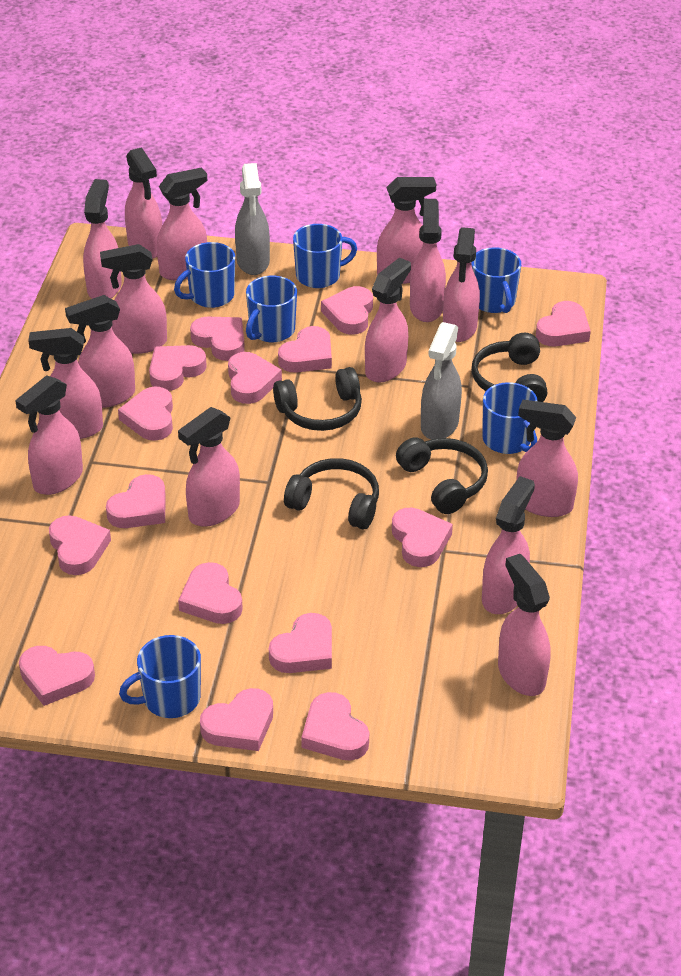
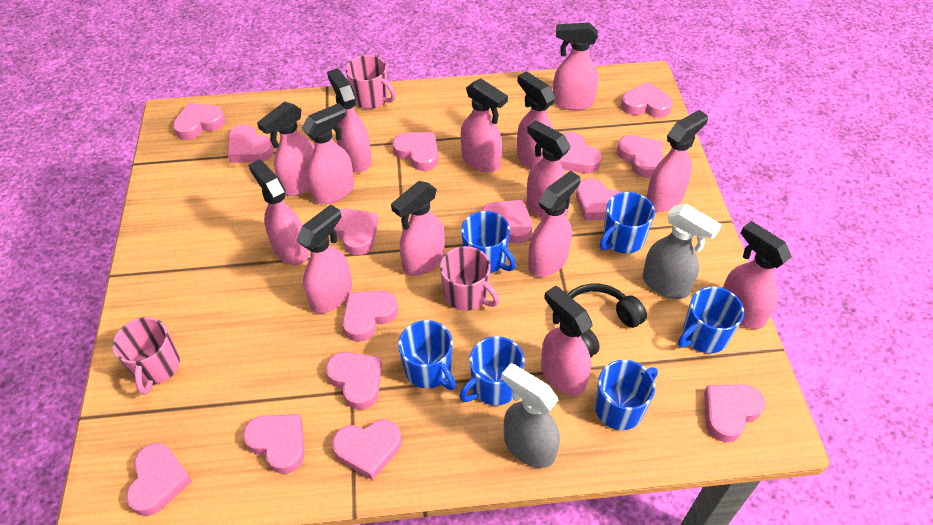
black headphones: 4 -> 1
pink mug: 0 -> 3
pink spray bottle: 15 -> 14

